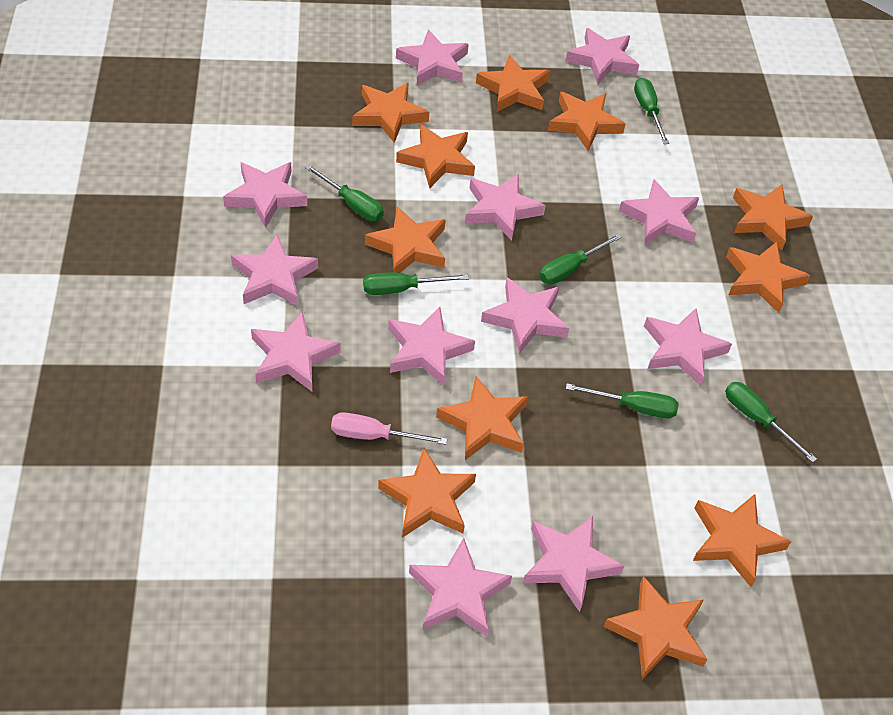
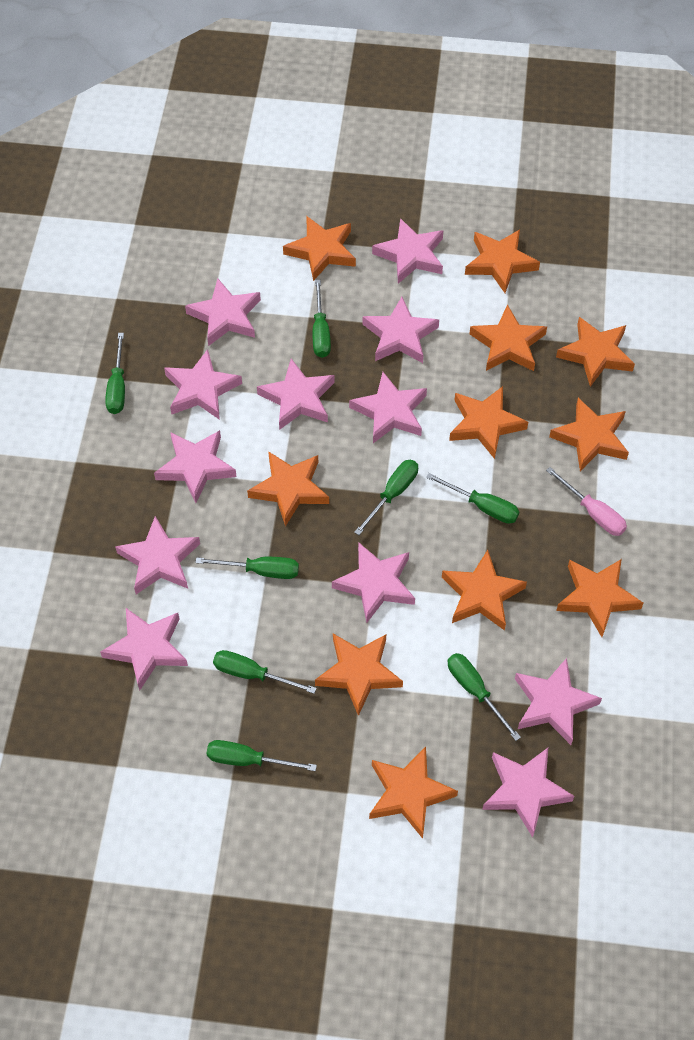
green screwdriver: 6 -> 8

